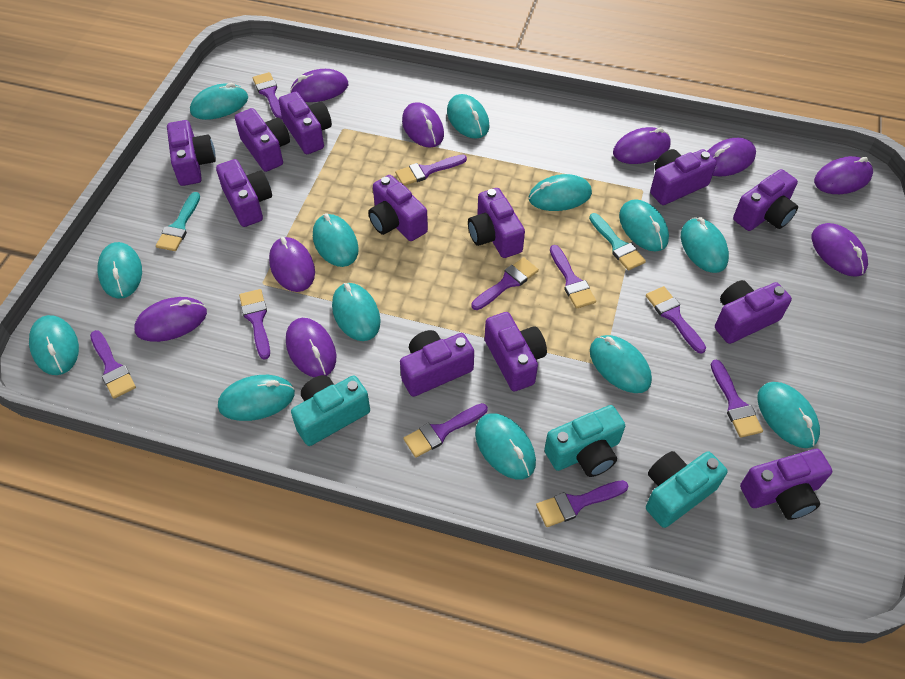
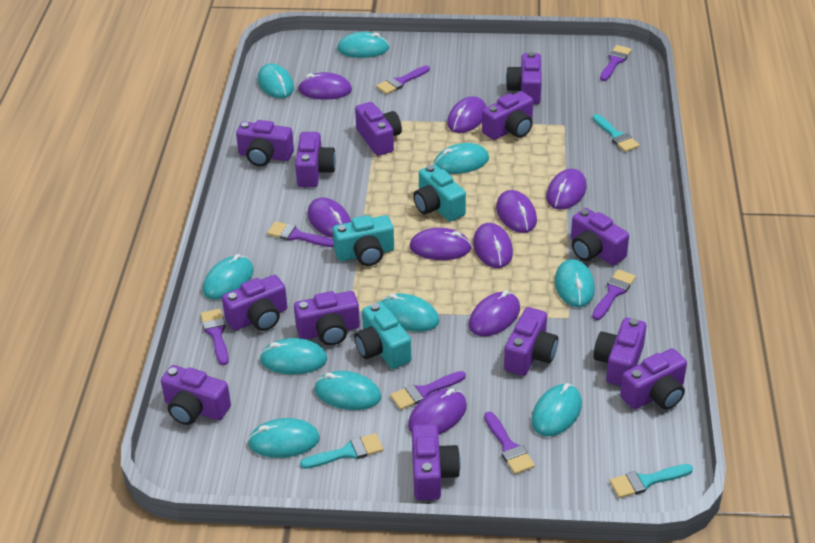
purple brush: 10 -> 7
purple camera: 12 -> 13
turquoise brush: 2 -> 3
turquoise mouse: 13 -> 10

